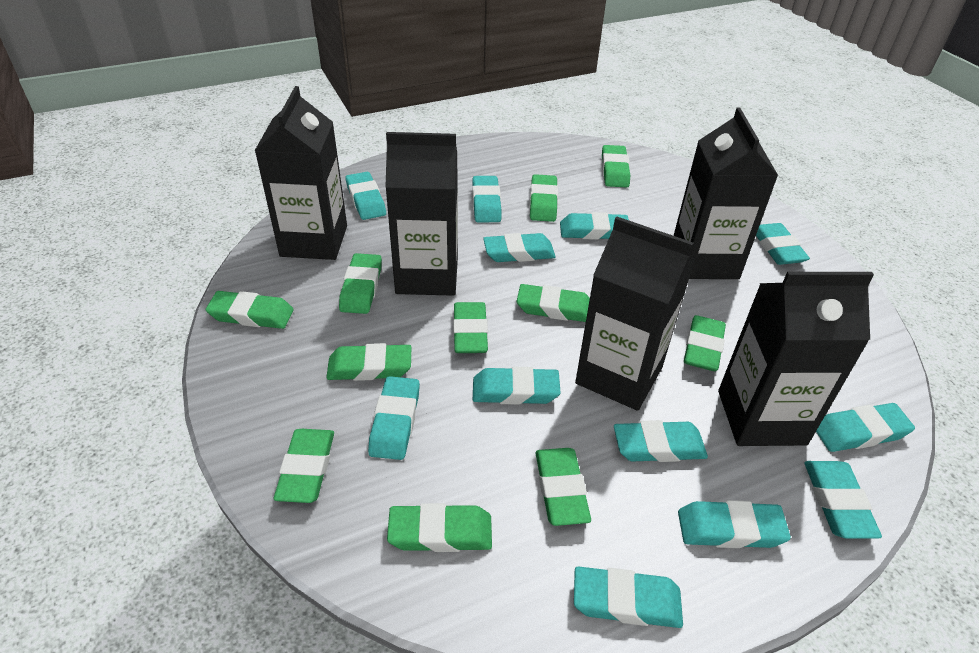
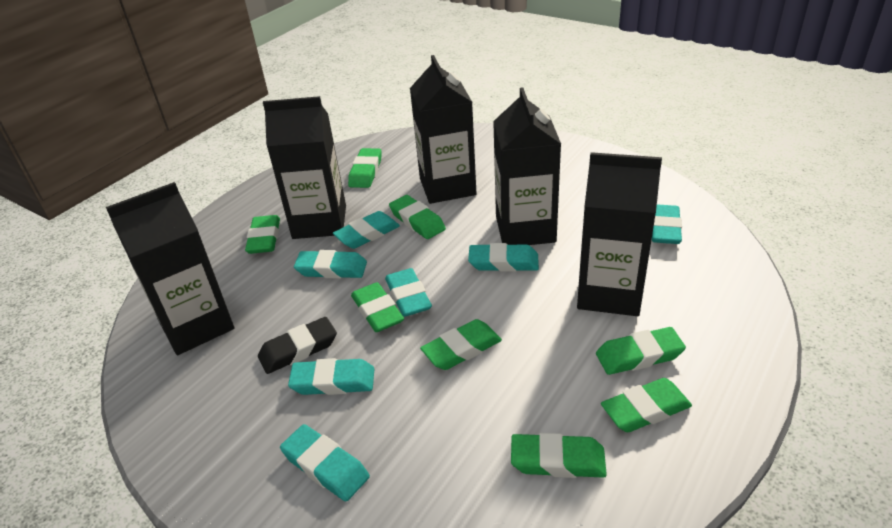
black eraser: 0 -> 1
green eraser: 11 -> 8
turquoise eraser: 12 -> 7

